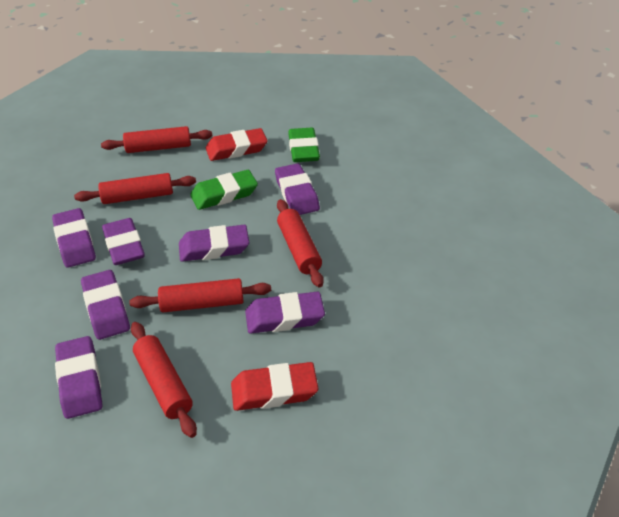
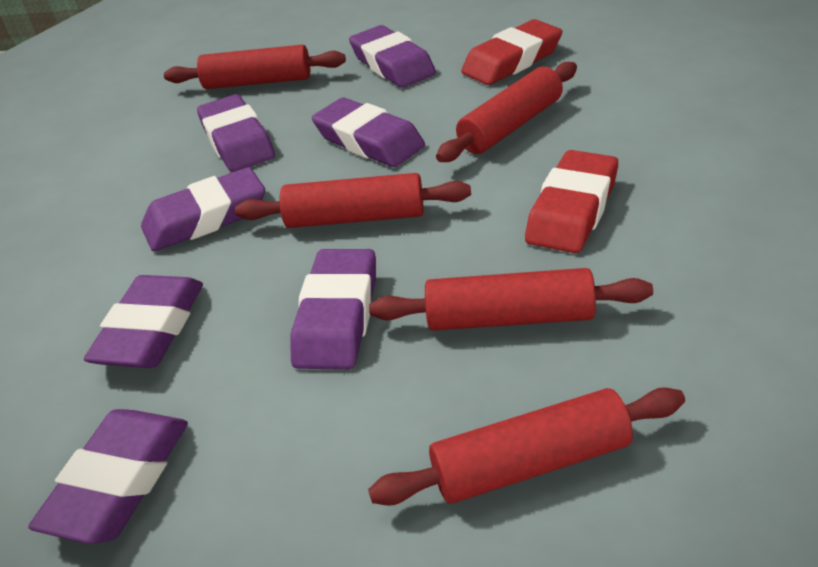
green eraser: 2 -> 0

